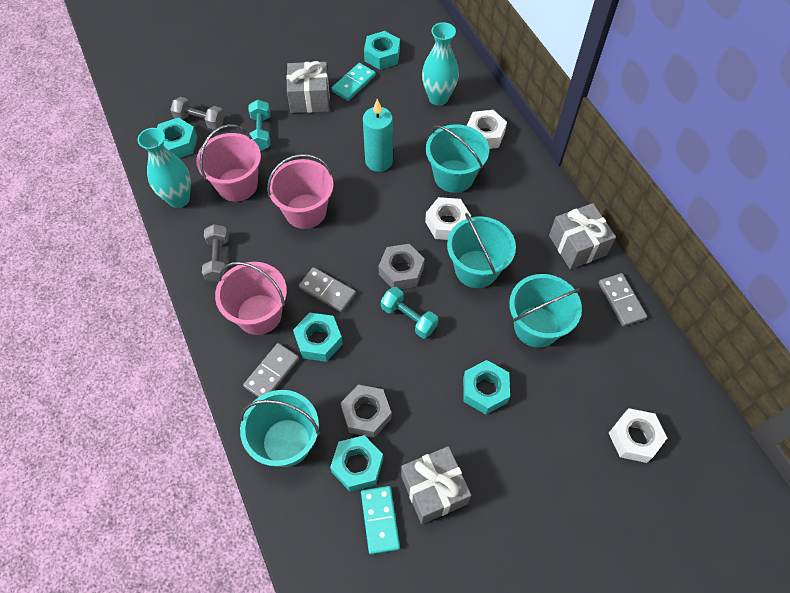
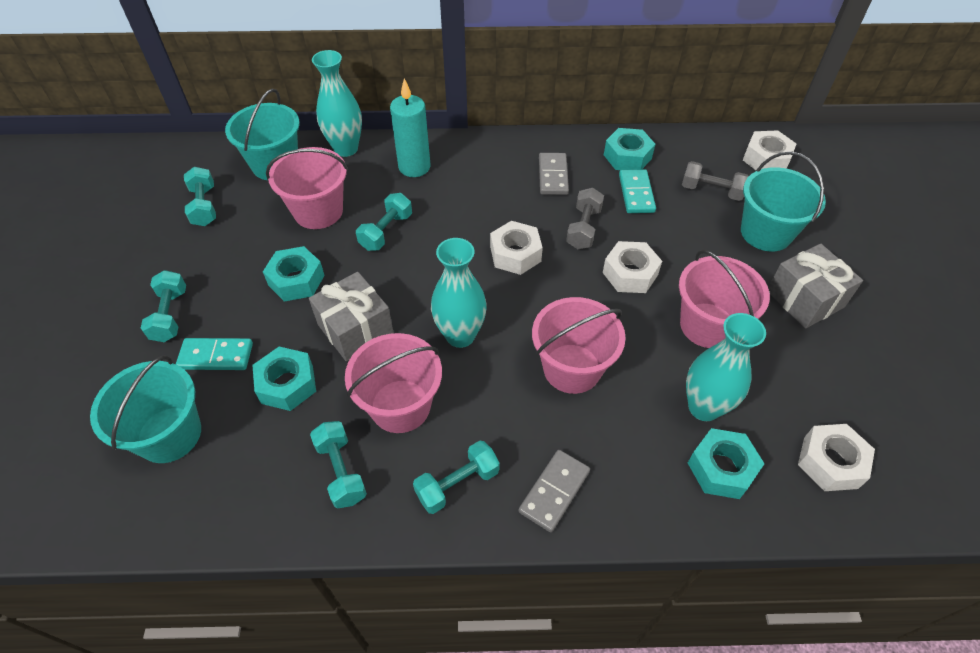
grey domino: 3 -> 2
grey gift: 3 -> 2
grey nut: 2 -> 0
pink bucket: 3 -> 4
turquoise bucket: 4 -> 3
turquoise dumbbell: 2 -> 5
turquoise nut: 5 -> 4
turquoise vase: 2 -> 3
white nut: 3 -> 4

